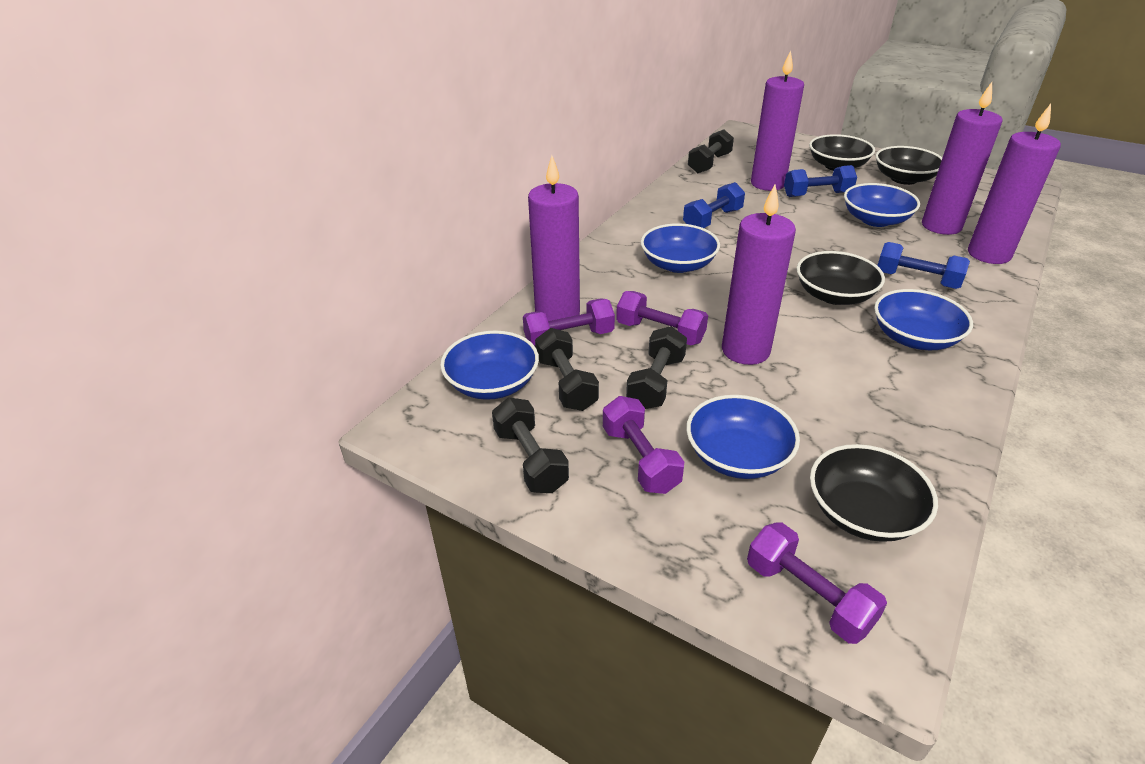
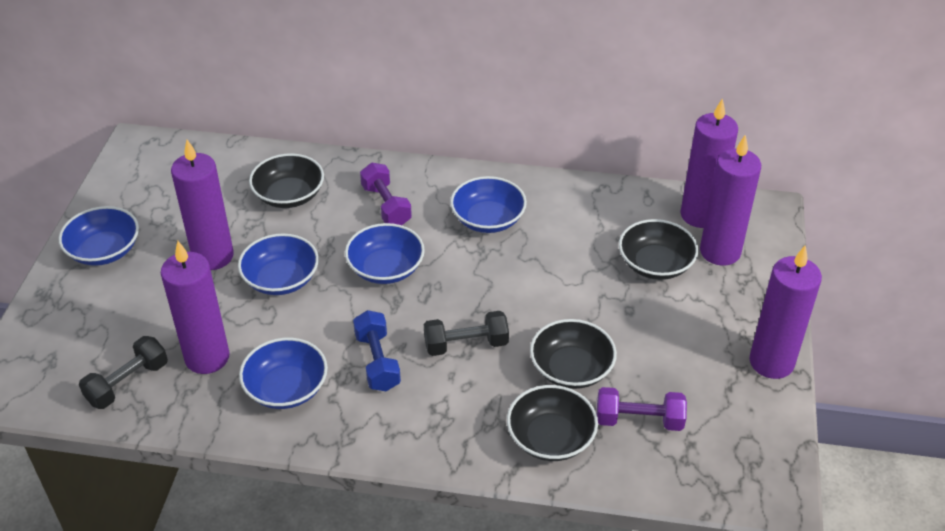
black dumbbell: 4 -> 2
blue dumbbell: 3 -> 1
purple dumbbell: 4 -> 2

